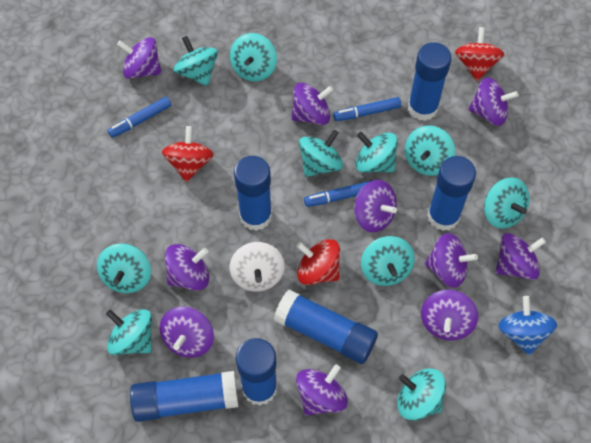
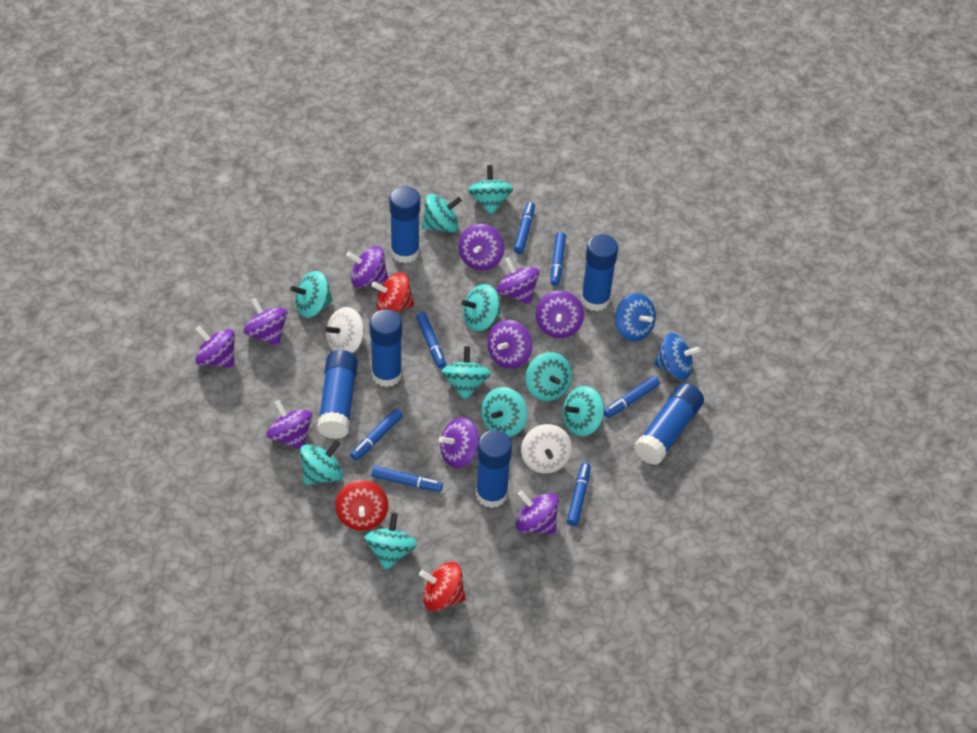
blue marker: 3 -> 7
blue spinning top: 1 -> 2
white spinning top: 1 -> 2

